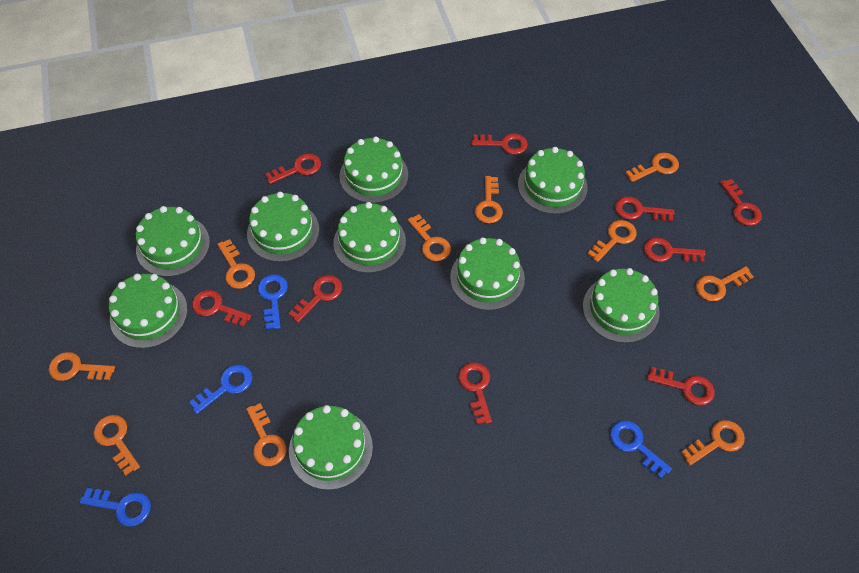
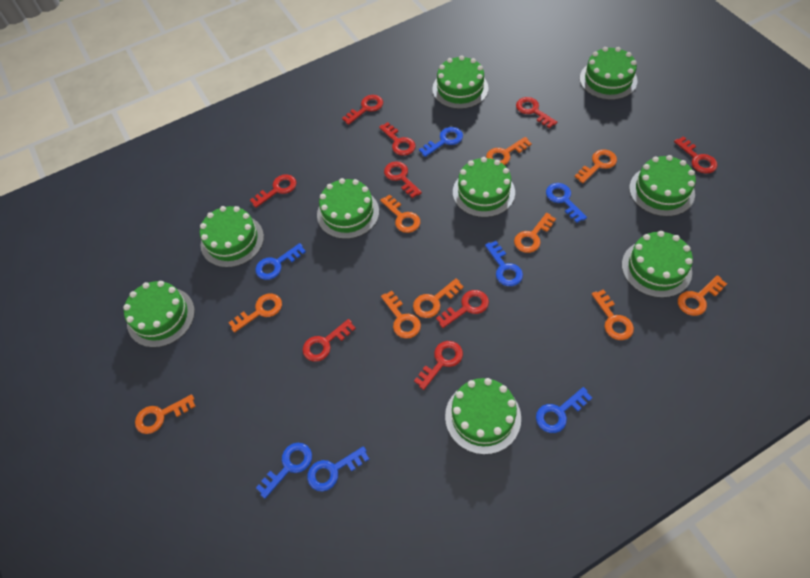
blue key: 4 -> 7

